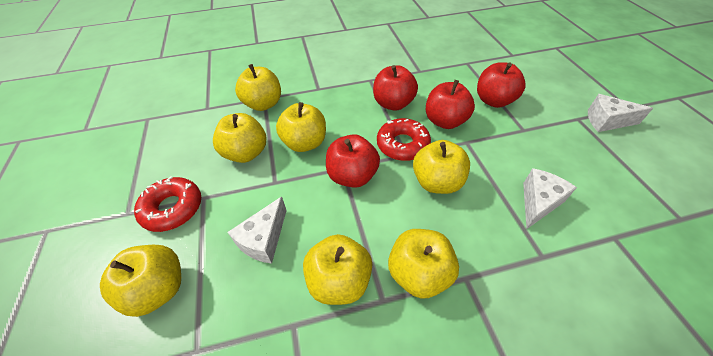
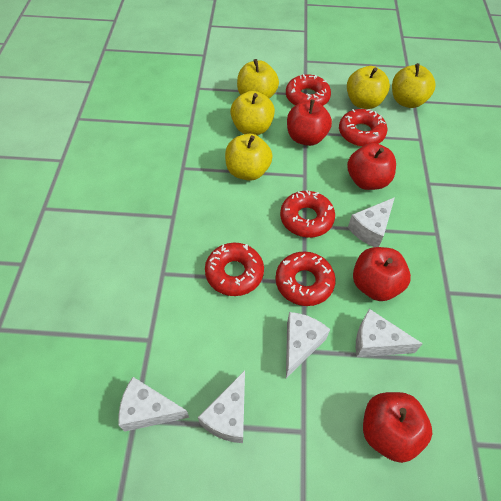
red donut: 2 -> 5
white cheese: 3 -> 5
yellow apple: 7 -> 5

